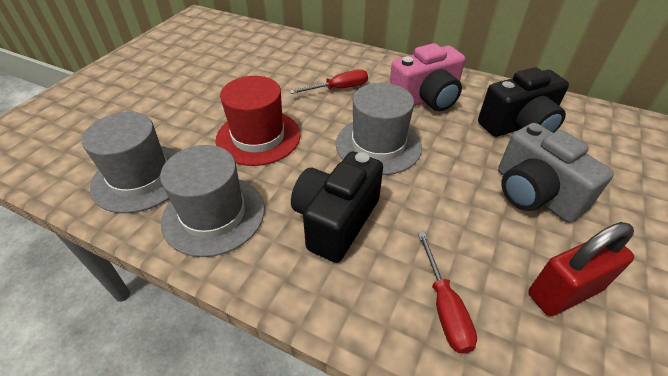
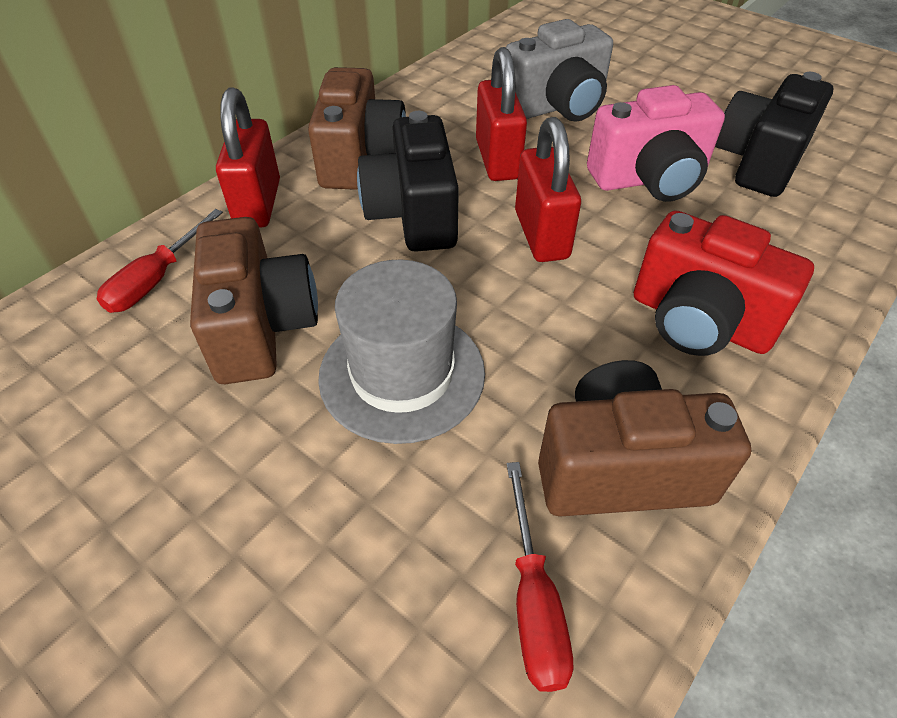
brown camera: 0 -> 3
grey hat: 3 -> 1
red camera: 0 -> 1
red hat: 1 -> 0
red padlock: 1 -> 3

